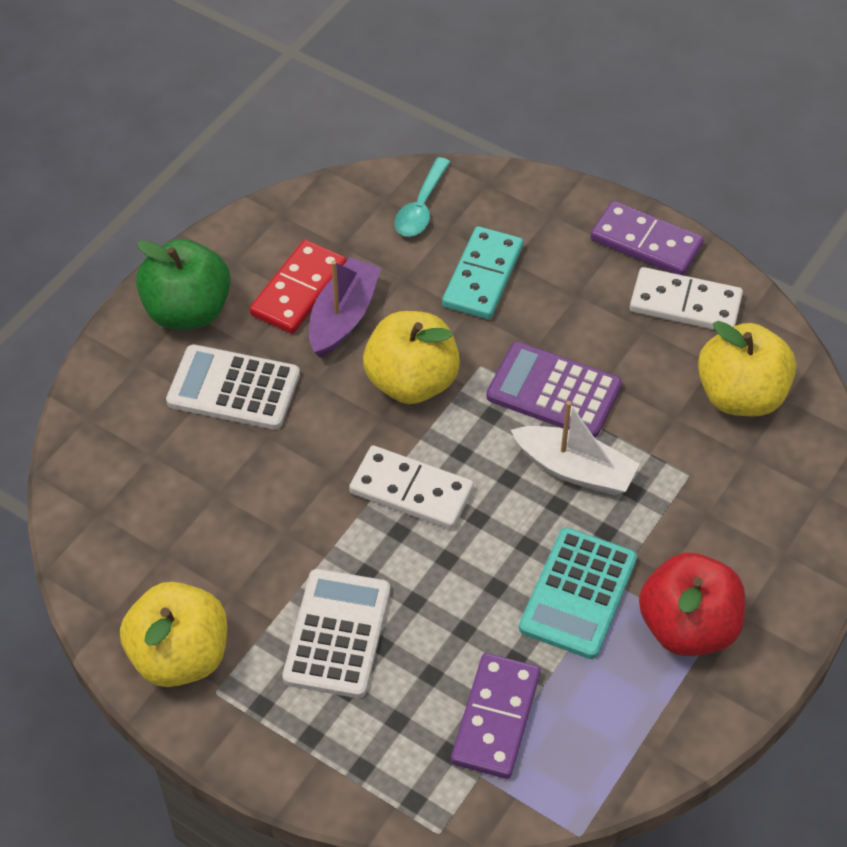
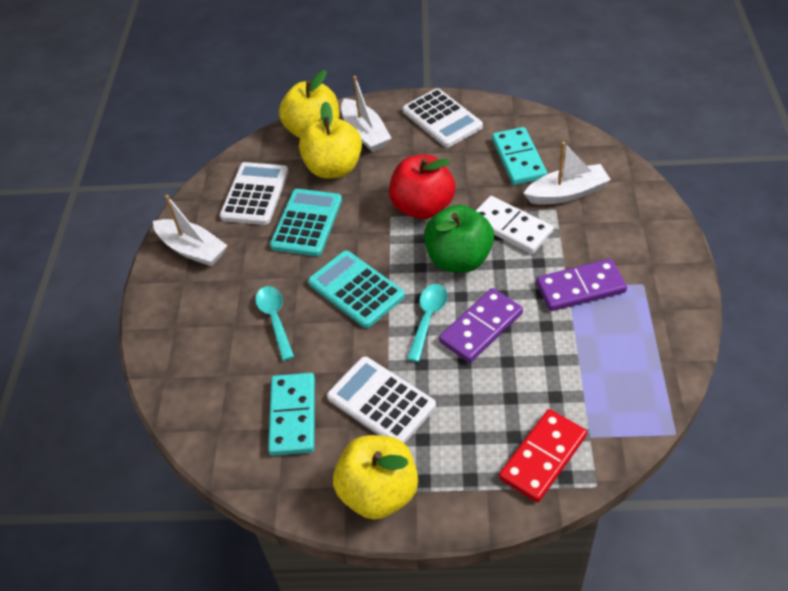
purple boat: 1 -> 0
purple calculator: 1 -> 0
turquoise calculator: 1 -> 2
turquoise domino: 1 -> 2
turquoise spoon: 1 -> 2
white boat: 1 -> 3
white calculator: 2 -> 3
white domino: 2 -> 1

